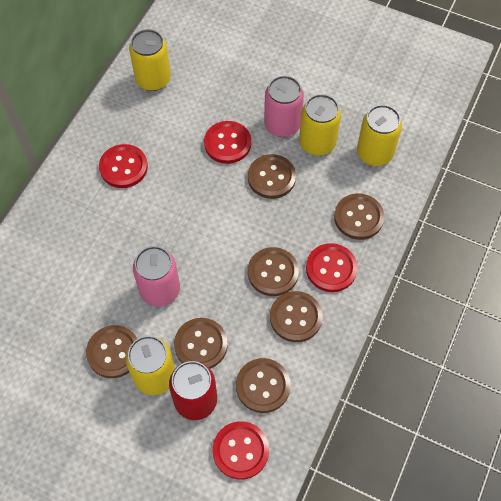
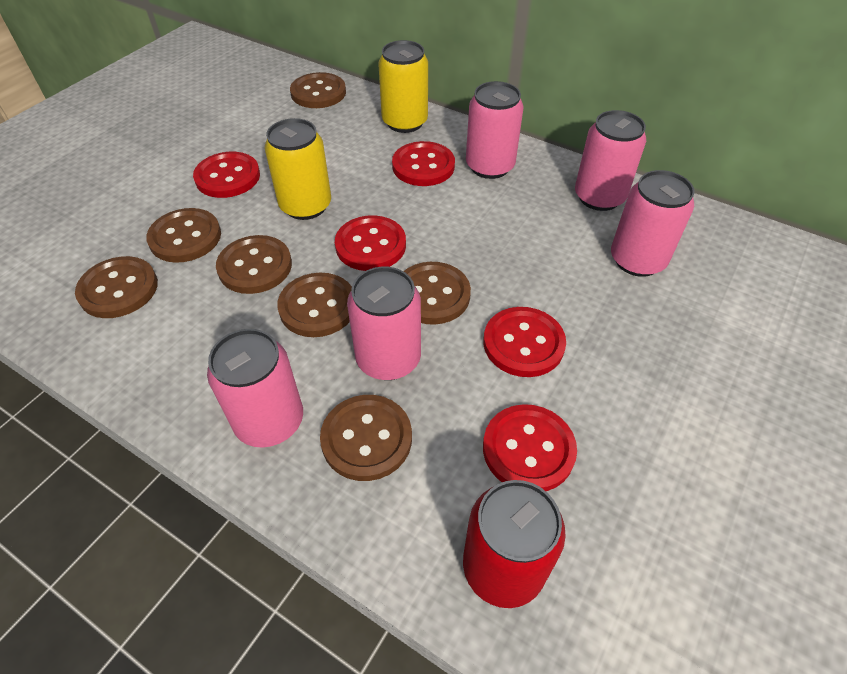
pink can: 2 -> 5
red button: 4 -> 5
yellow can: 4 -> 2

